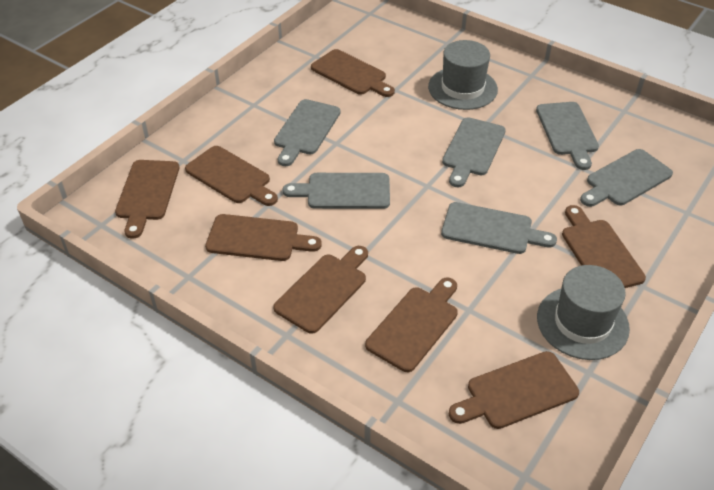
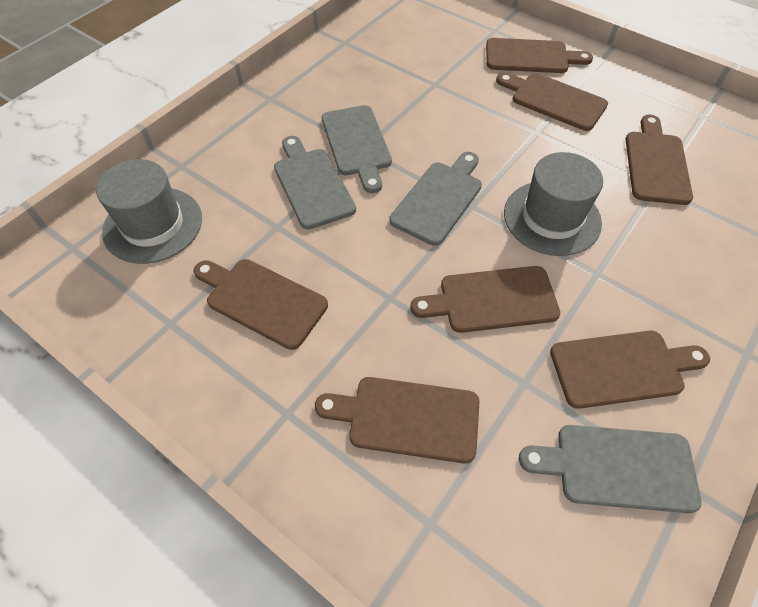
brown cutting board: 8 -> 7
grey cutting board: 6 -> 4

